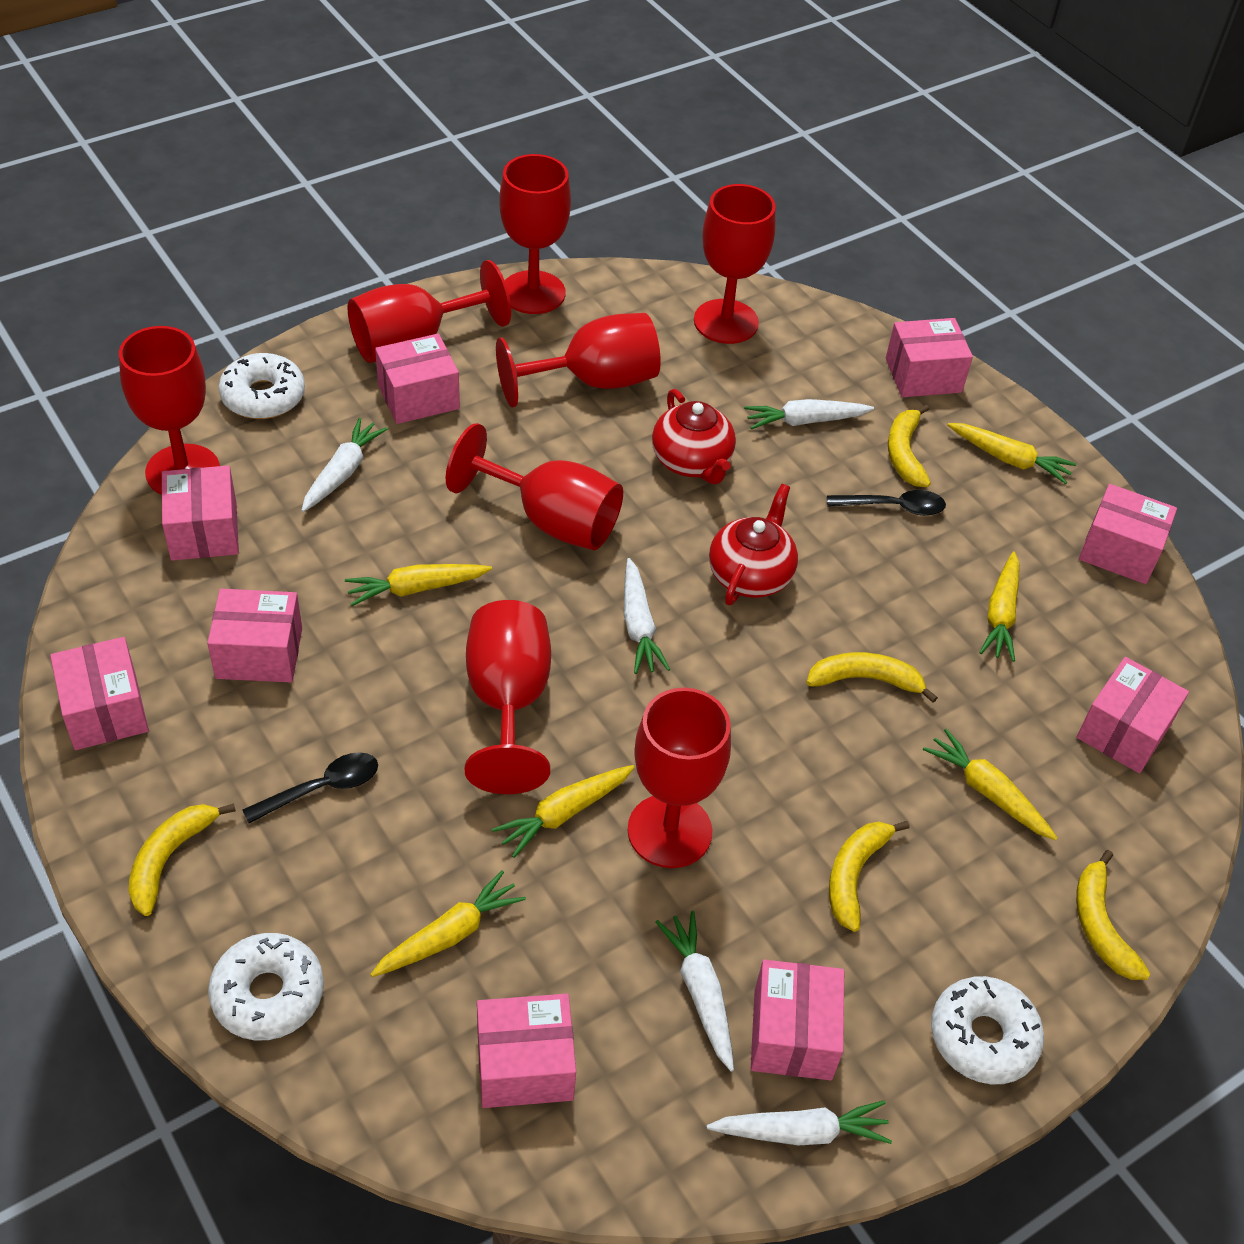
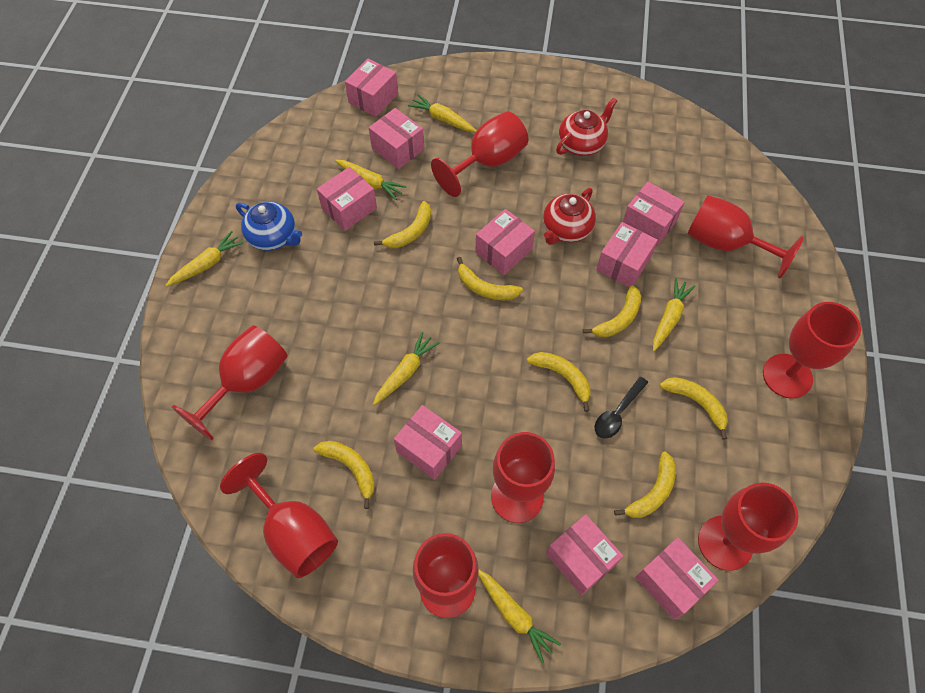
black spoon: 2 -> 1
blue teapot: 0 -> 1
white carrot: 5 -> 0
white donut: 3 -> 0
yellow banana: 5 -> 7

